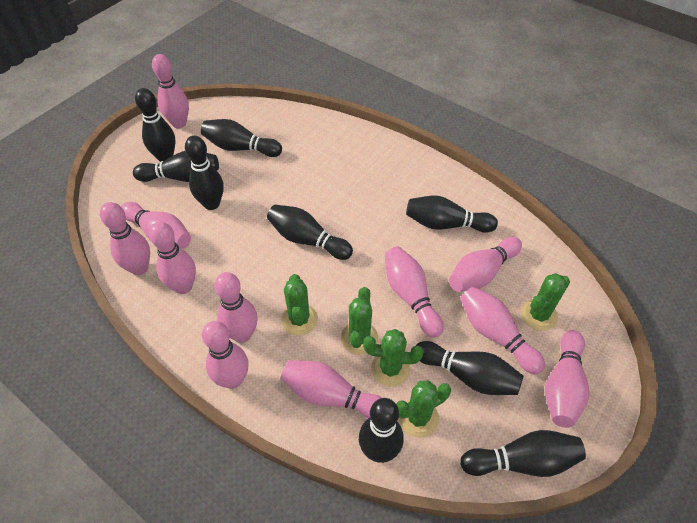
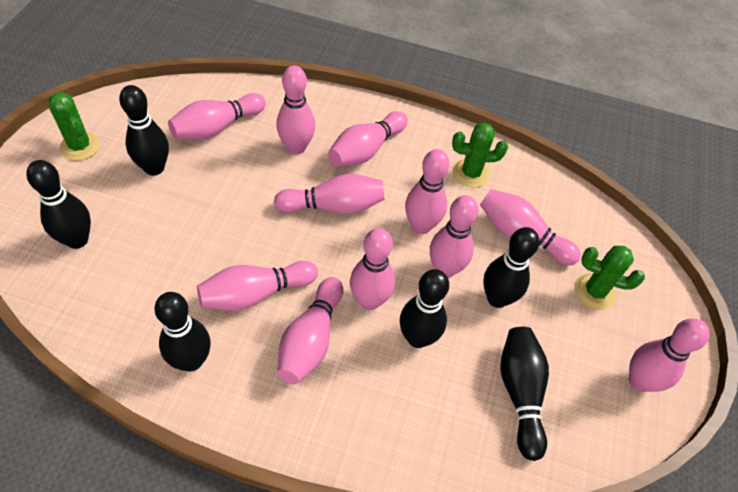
black bowling pin: 9 -> 6
green cactus: 5 -> 3

